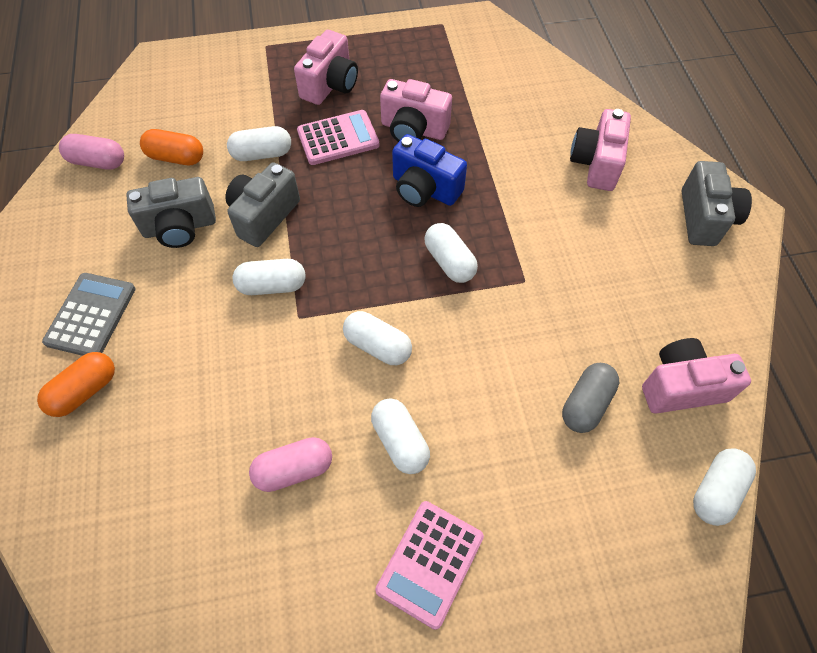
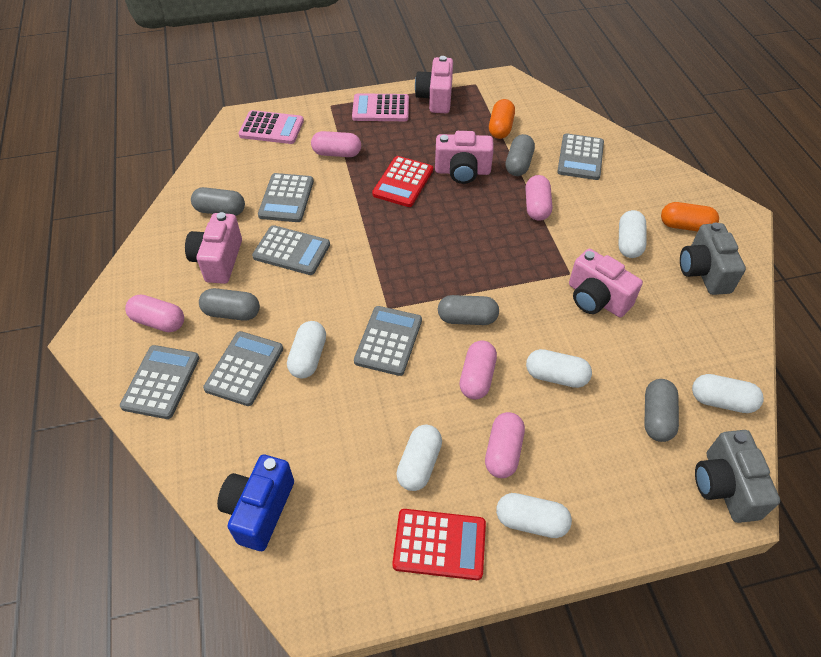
grey calculator: 1 -> 6
grey camera: 3 -> 2
grey capsule: 1 -> 5
pink capsule: 2 -> 5
red calculator: 0 -> 2

